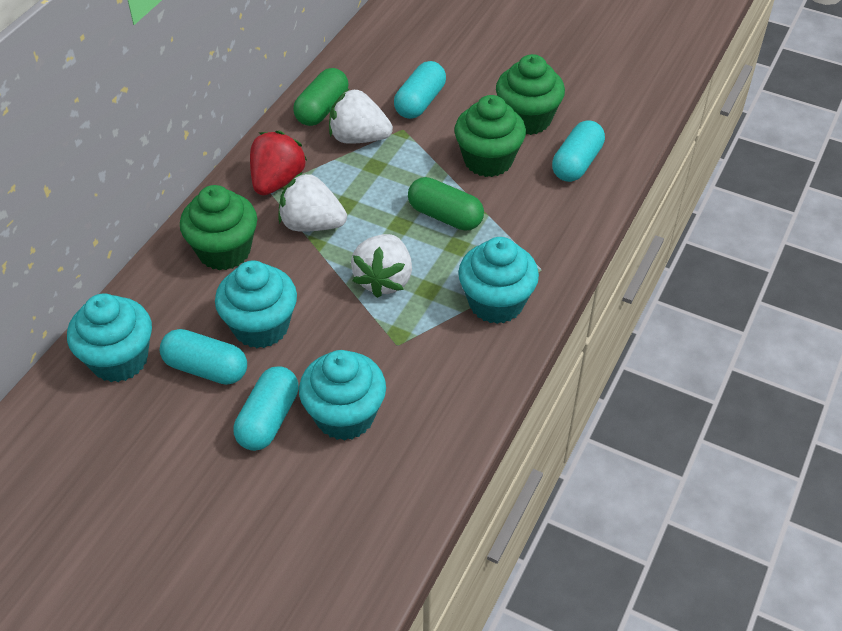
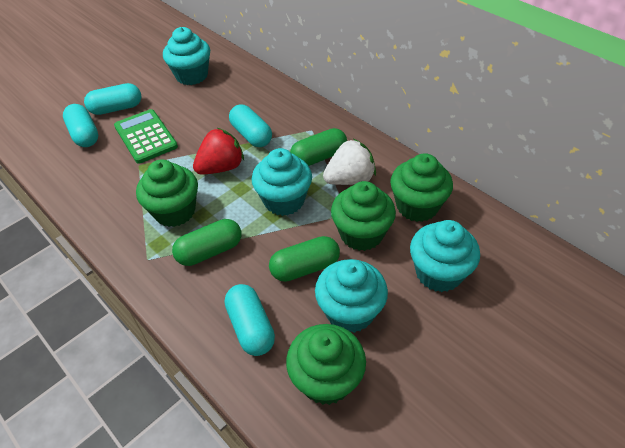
green calculator: 0 -> 1
green capsule: 2 -> 3
green cupcake: 3 -> 4
white strawberry: 3 -> 1

